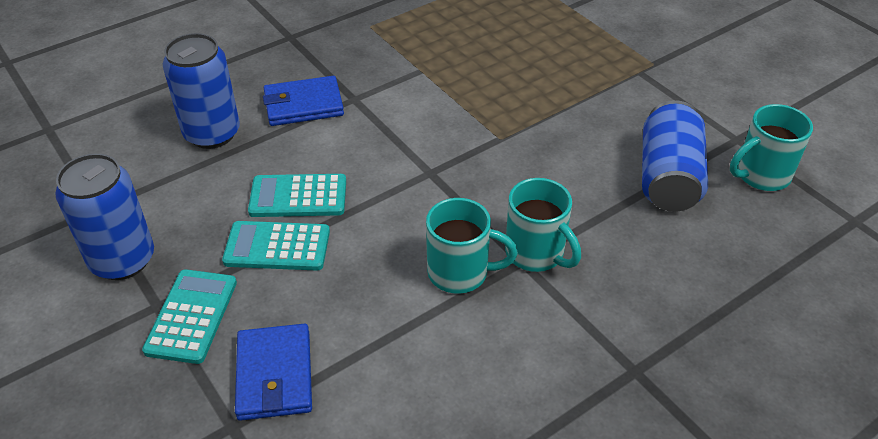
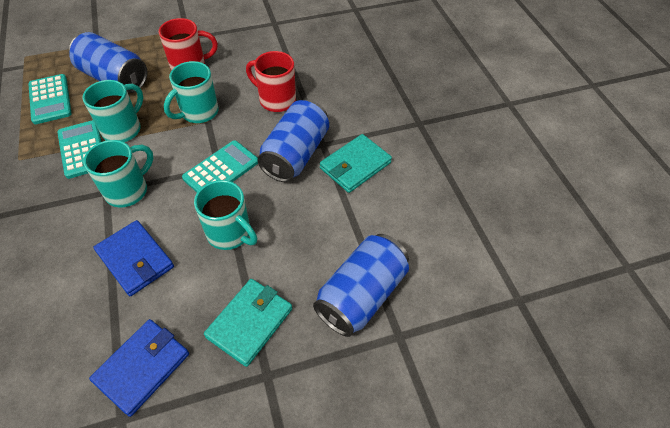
red mug: 0 -> 2
turquoise mug: 3 -> 4
turquoise wallet: 0 -> 2

